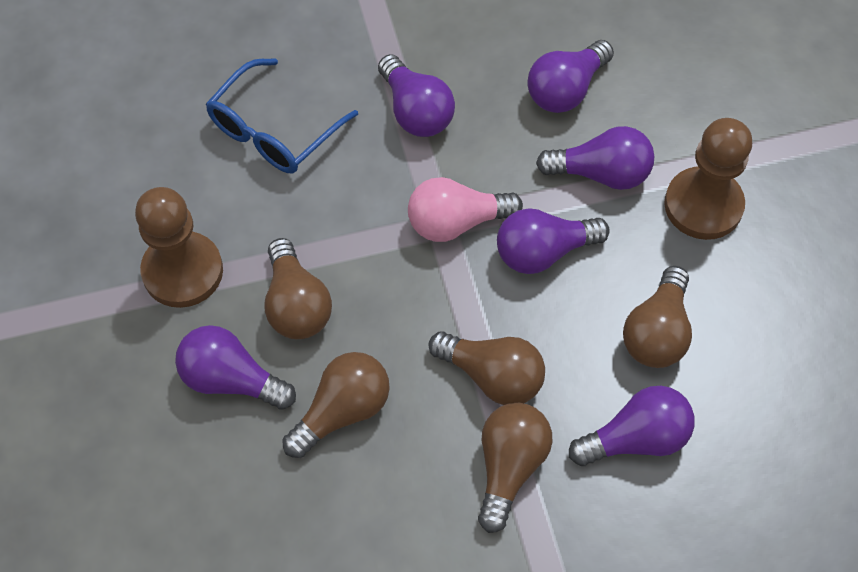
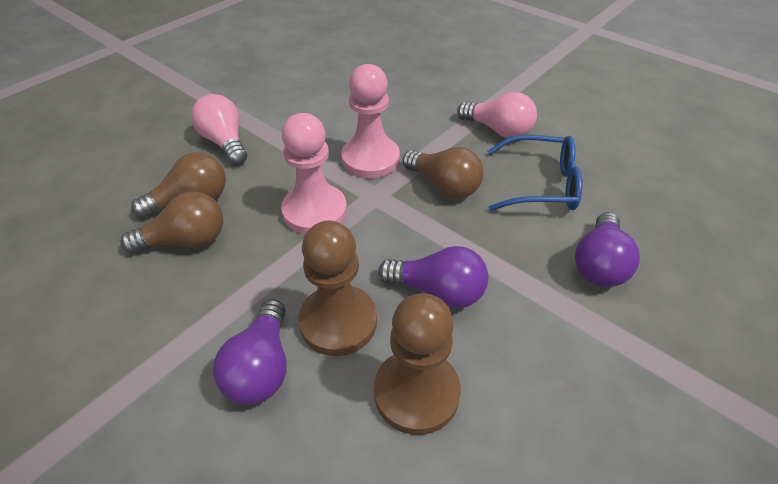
brown light bulb: 5 -> 3
pink light bulb: 1 -> 2
pink pawn: 0 -> 2
purple light bulb: 6 -> 3

